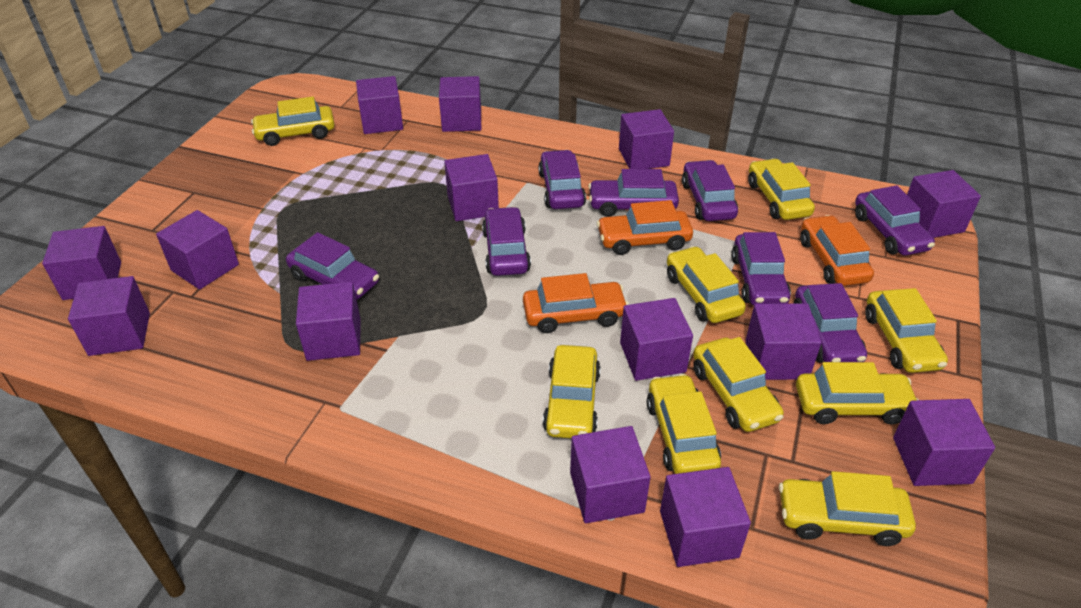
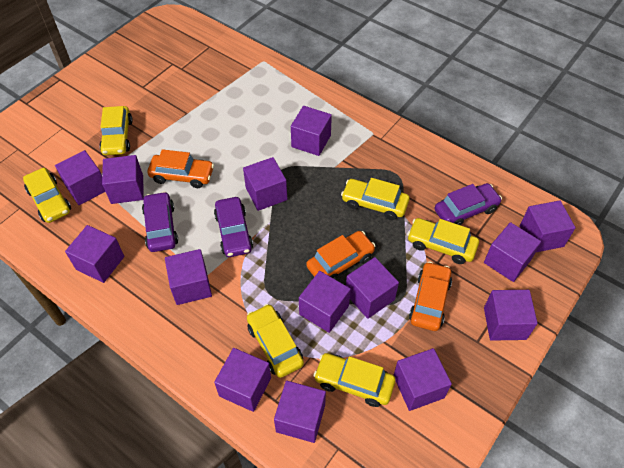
purple car: 8 -> 3
yellow car: 9 -> 6

